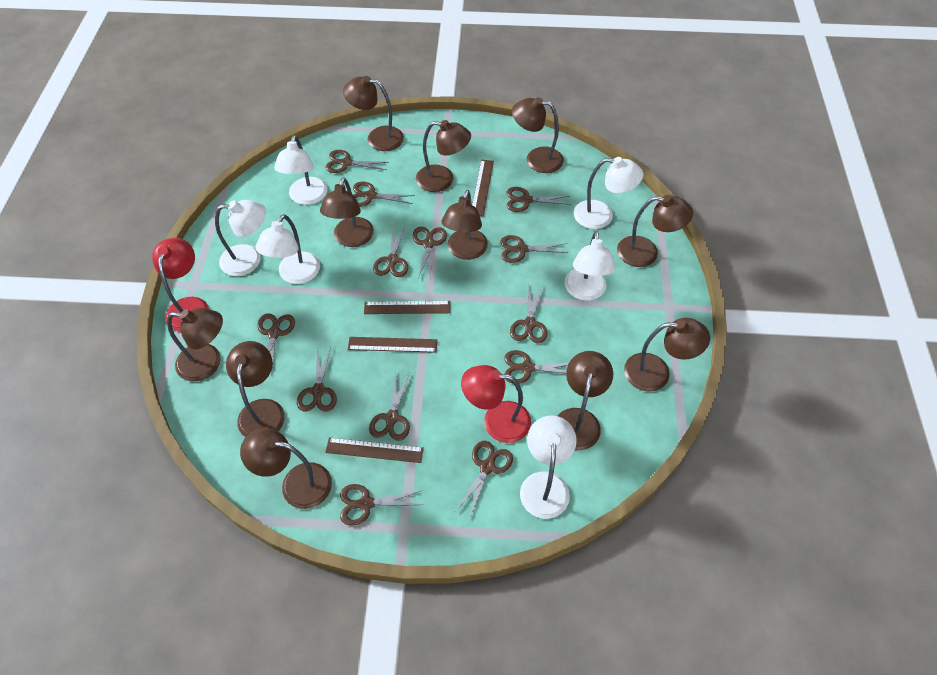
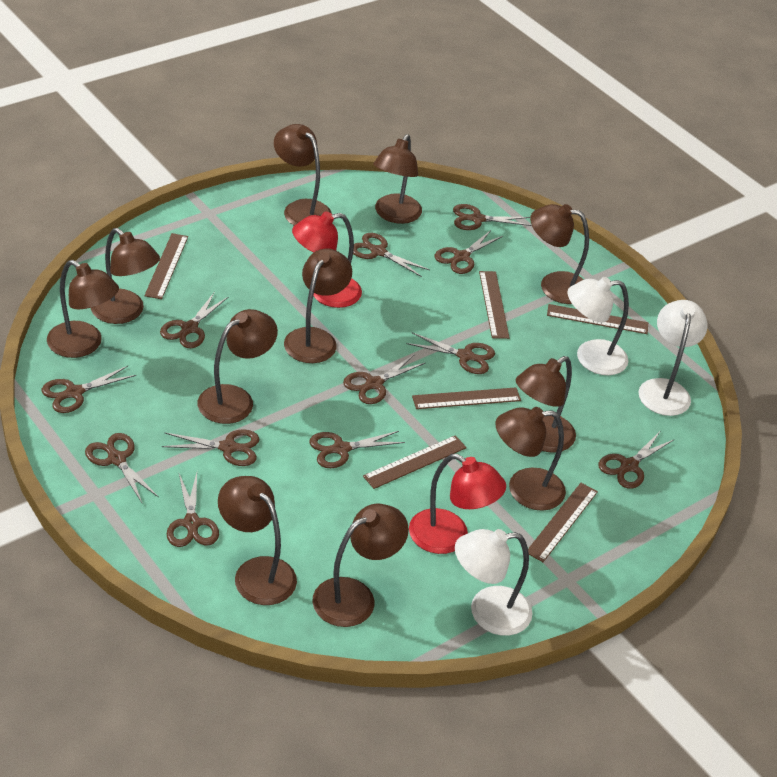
brown ruler: 4 -> 6
brown scissors: 13 -> 12
white lamp: 6 -> 3

